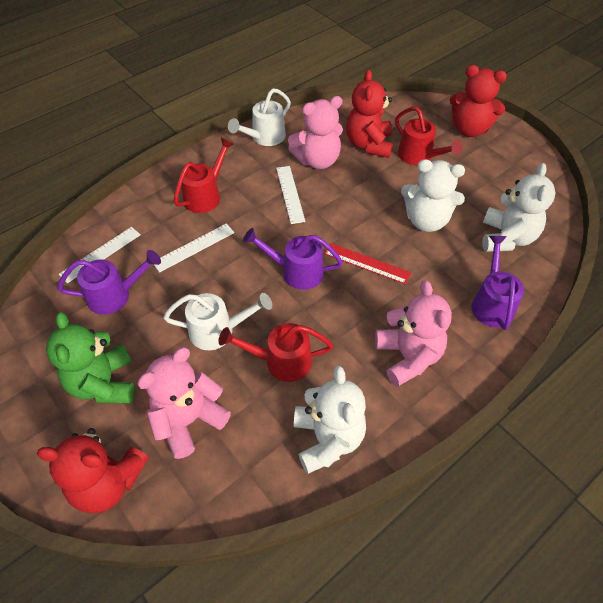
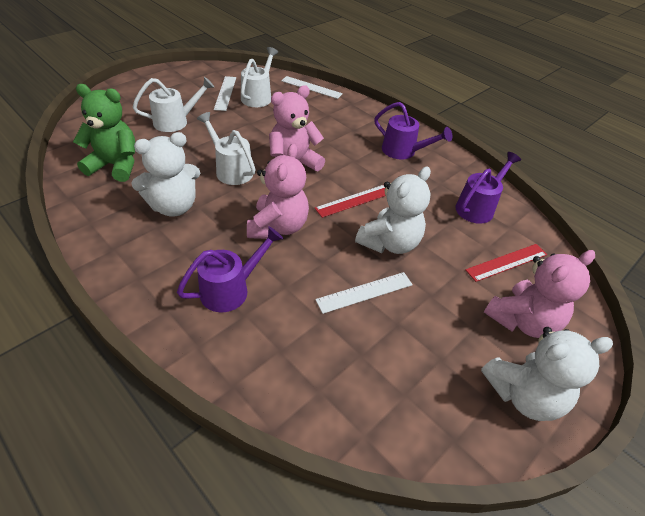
red ruler: 1 -> 2
red teddy bear: 3 -> 0
red watering can: 3 -> 0
white watering can: 2 -> 3

